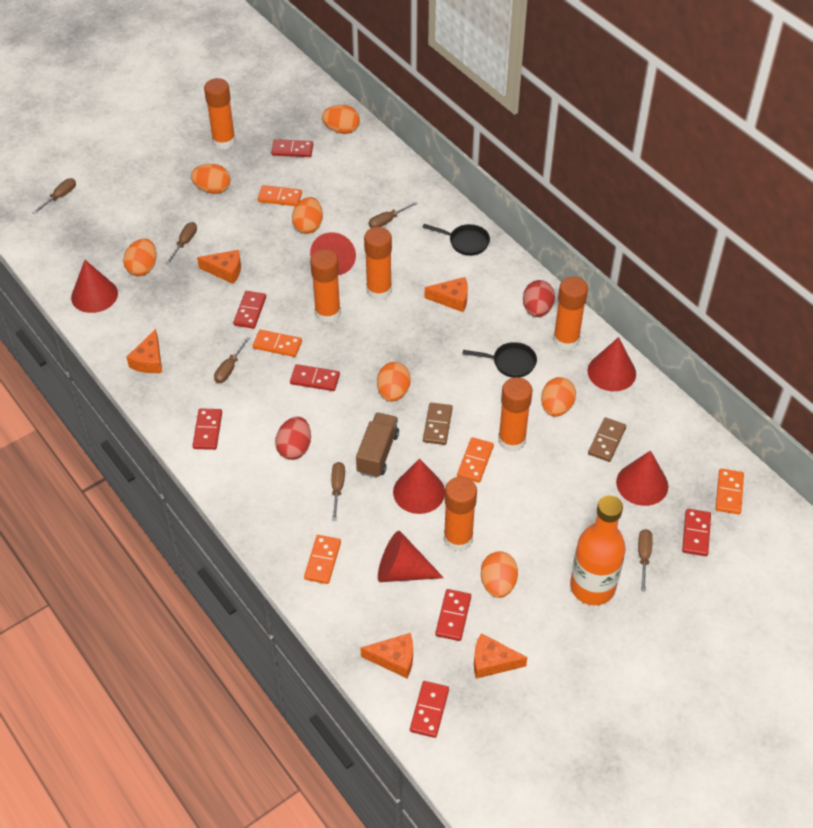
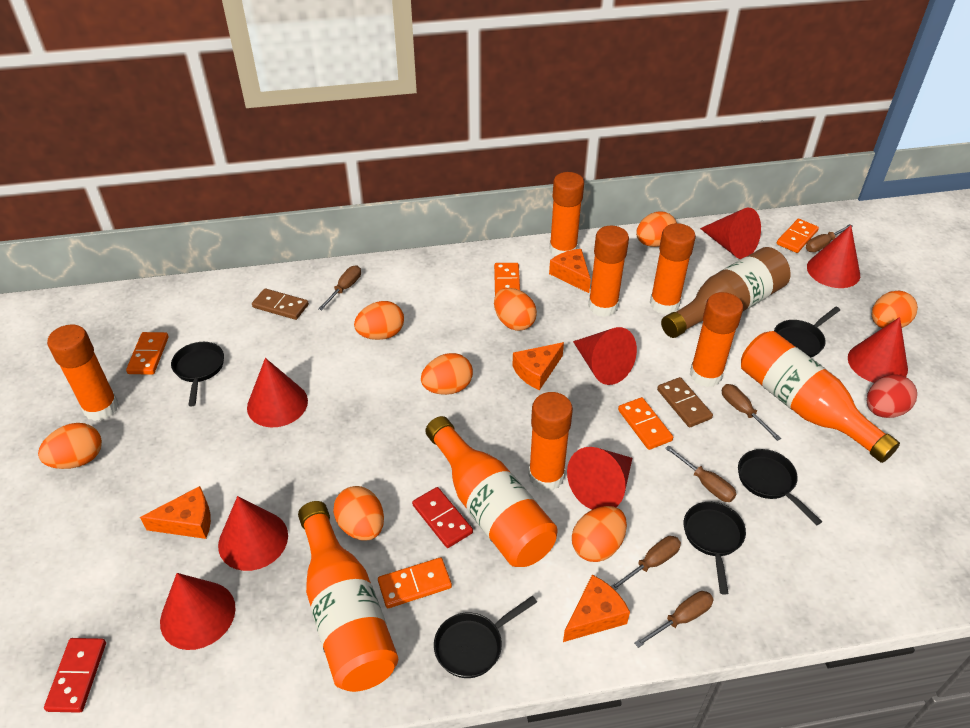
black pan: 2 -> 5
brown bottle: 0 -> 1
brown truck: 1 -> 0
orange bottle: 1 -> 3
orange cheese: 5 -> 4
orange egg: 7 -> 8
red cone: 6 -> 8
red domino: 7 -> 2
red egg: 2 -> 1

